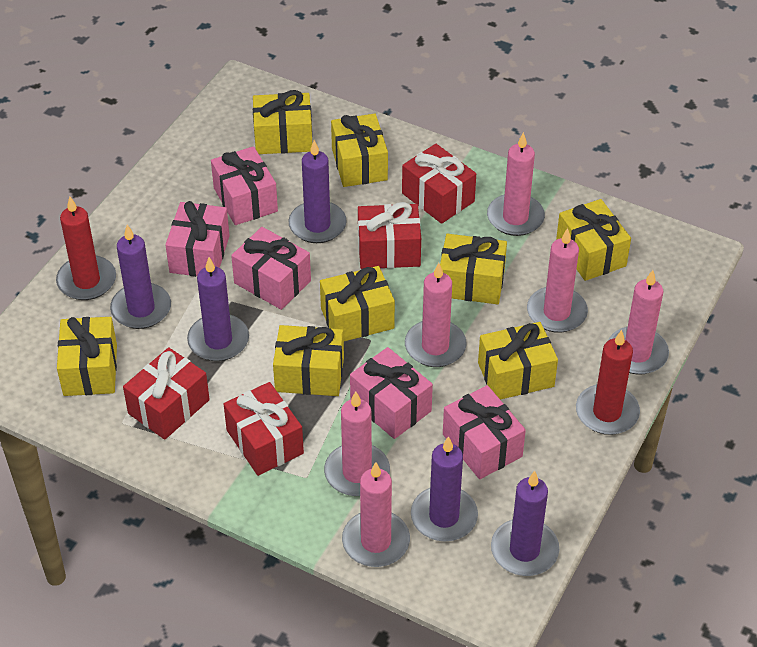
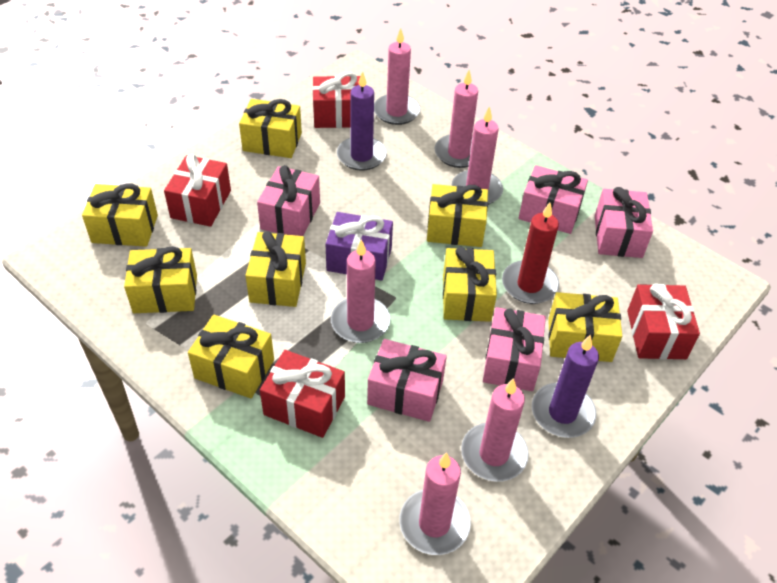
purple candle: 5 -> 2
purple gift: 0 -> 1
red candle: 2 -> 1

